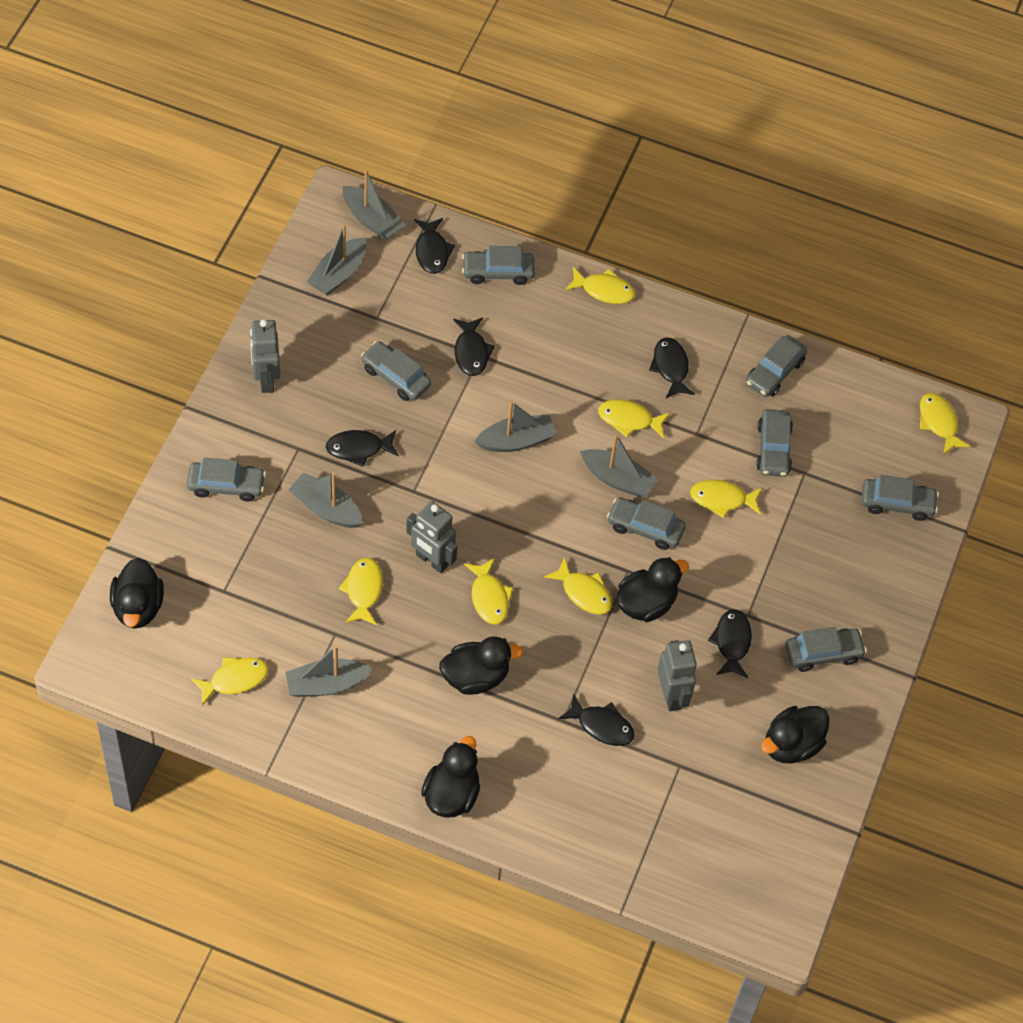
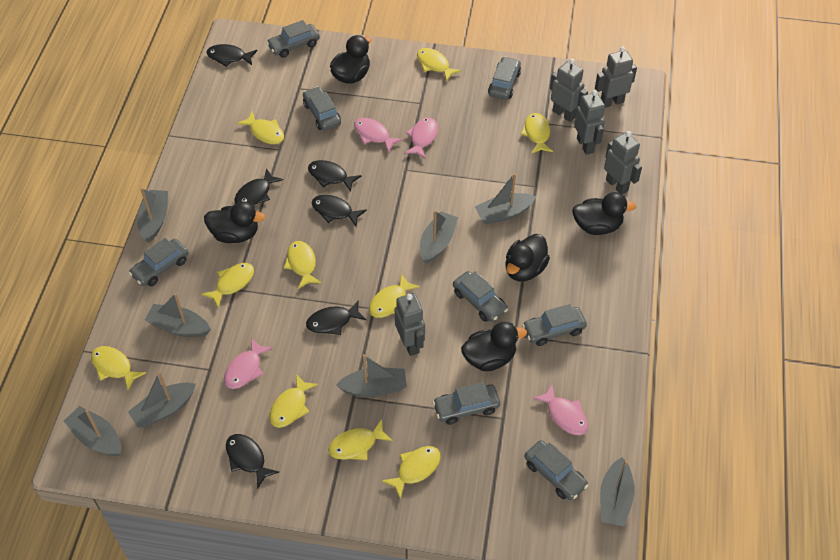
grey boat: 6 -> 8
grey robot: 3 -> 5
pink fish: 0 -> 4
yellow fish: 8 -> 10

